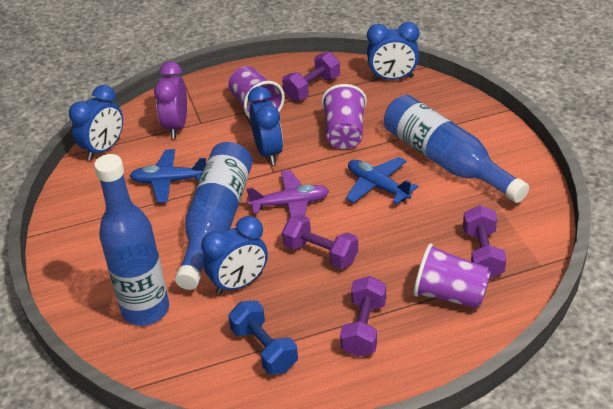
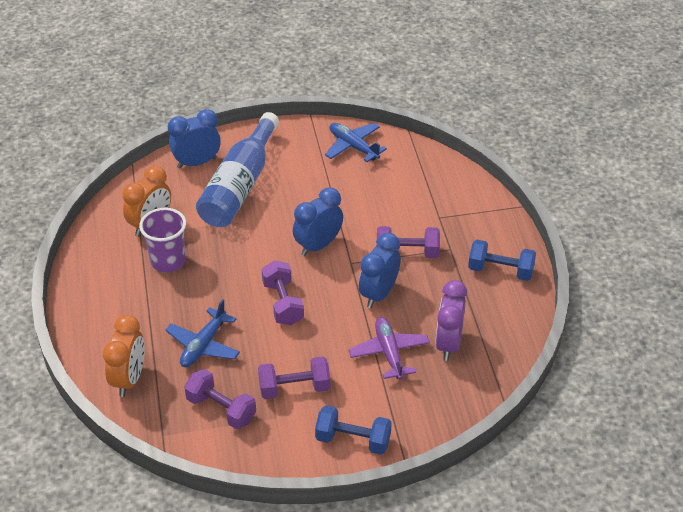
blue bottle: 3 -> 1
blue clock: 4 -> 3
blue dumbbell: 1 -> 2
orange clock: 0 -> 2
purple cup: 3 -> 1

